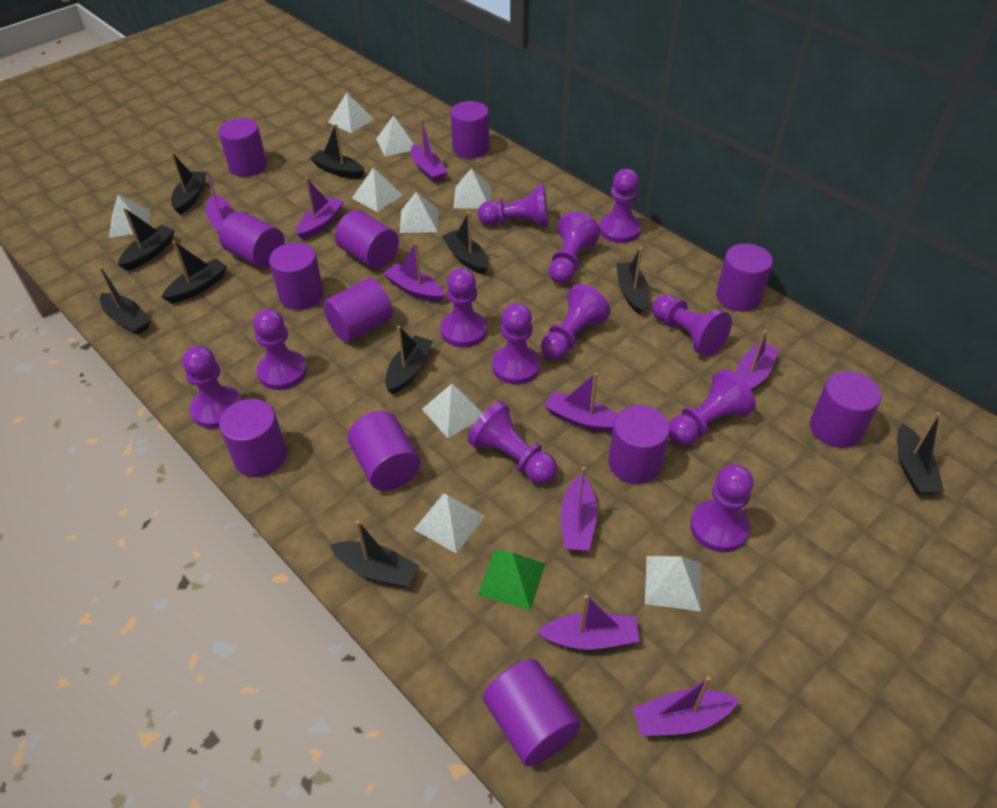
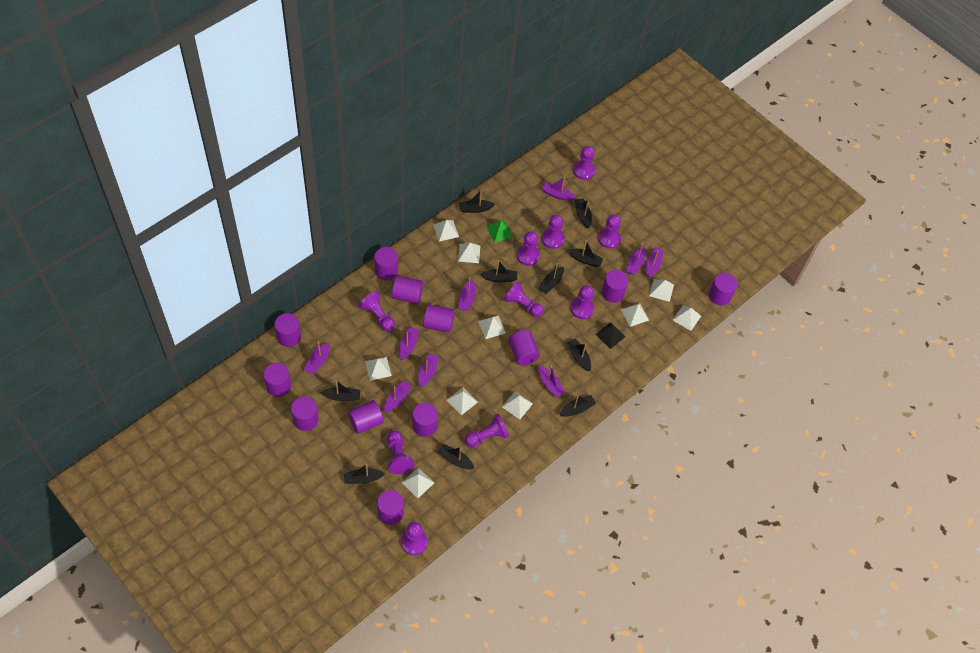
black pyramid: 0 -> 1
purple pawn: 12 -> 10
white pyramid: 9 -> 10

